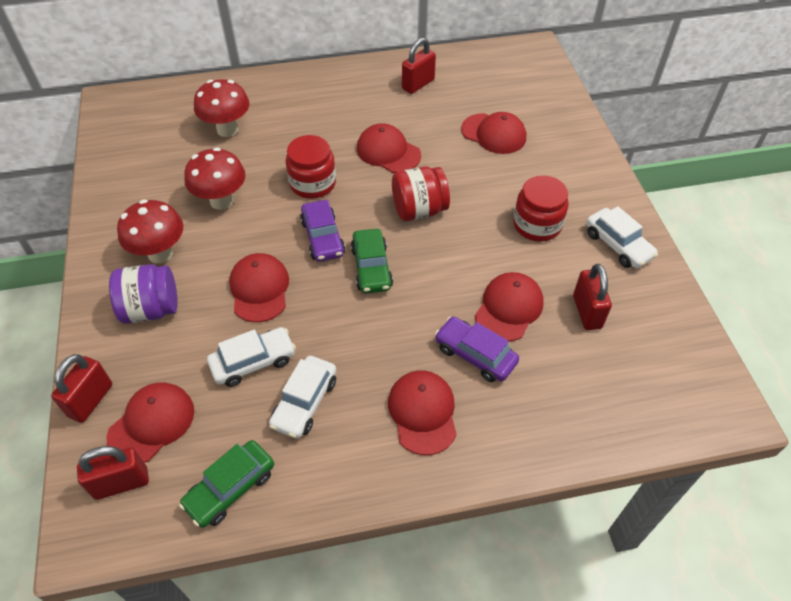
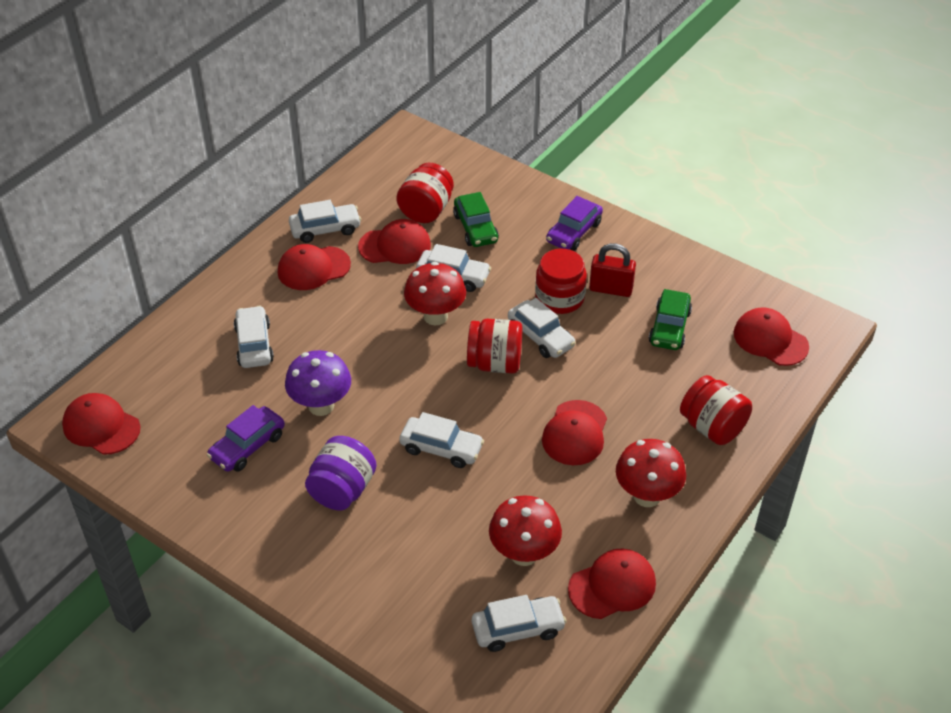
purple mushroom: 0 -> 1
red jar: 3 -> 4
red padlock: 4 -> 1
white car: 3 -> 6

